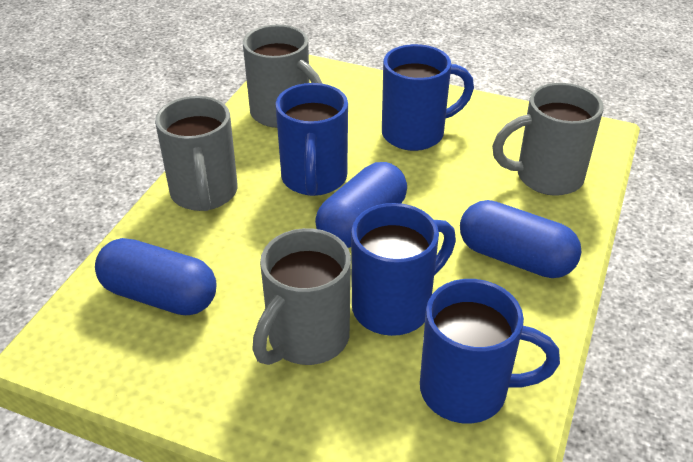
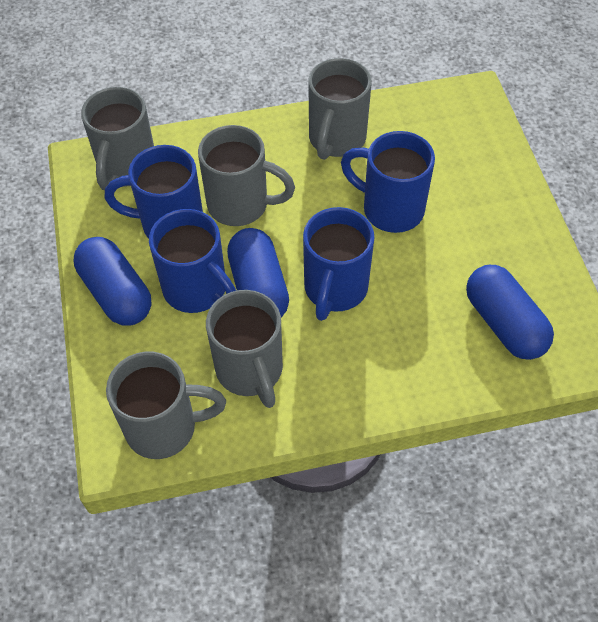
grey mug: 4 -> 5

